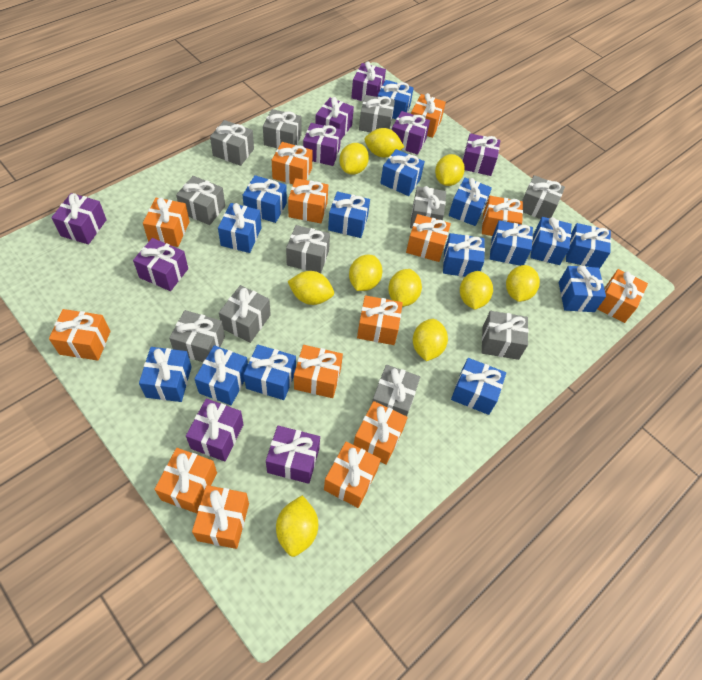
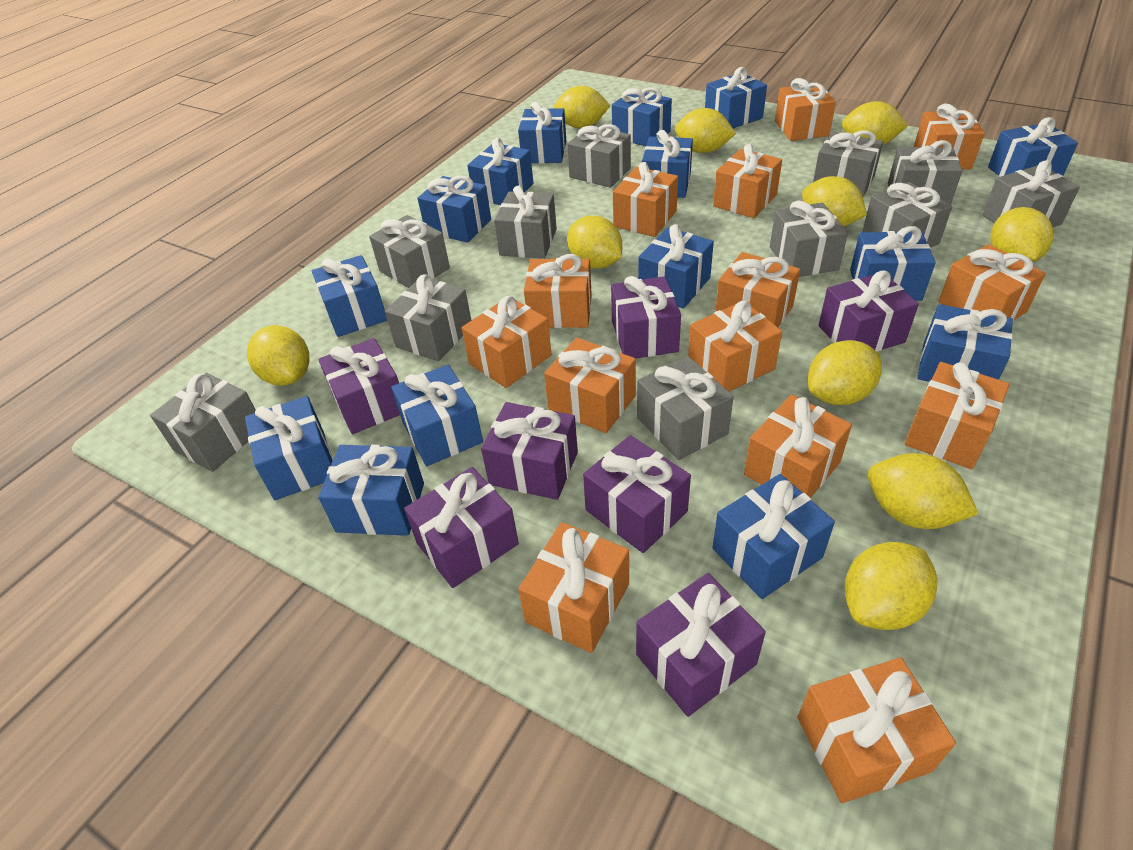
purple gift: 9 -> 7

